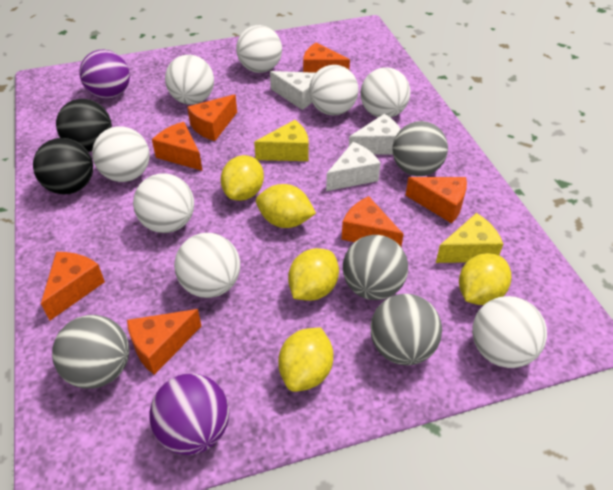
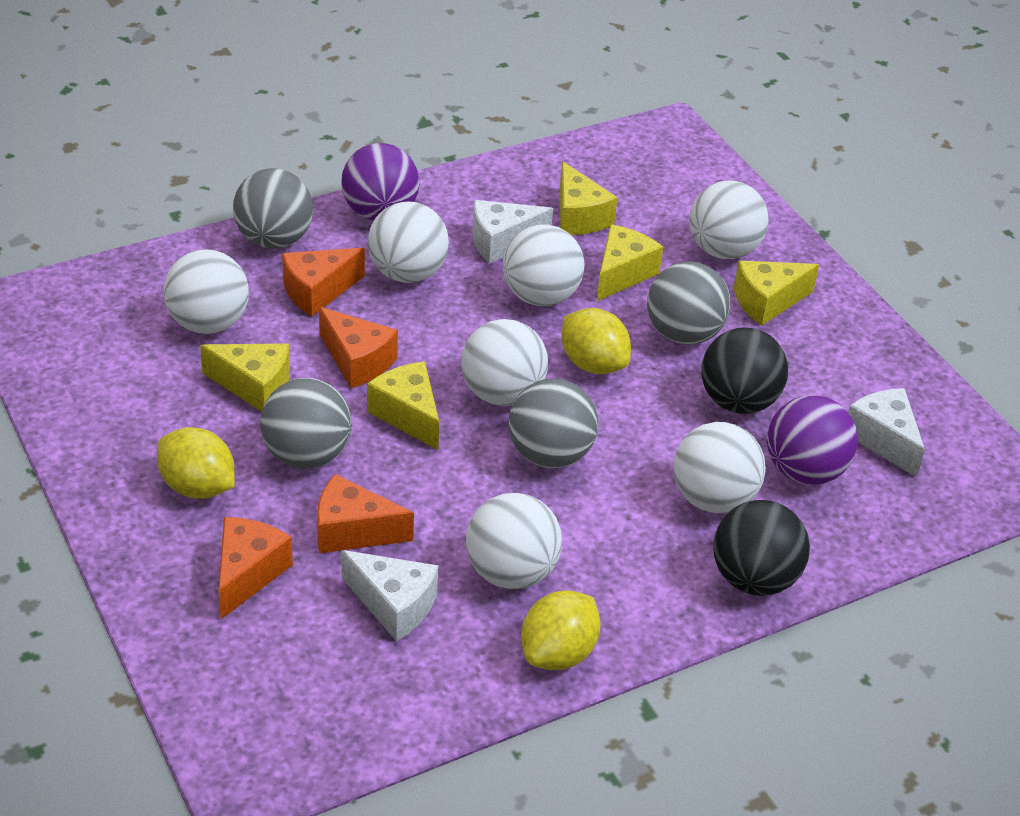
orange cheese: 7 -> 4
white ball: 8 -> 7
yellow cheese: 2 -> 5
yellow lemon: 5 -> 3

